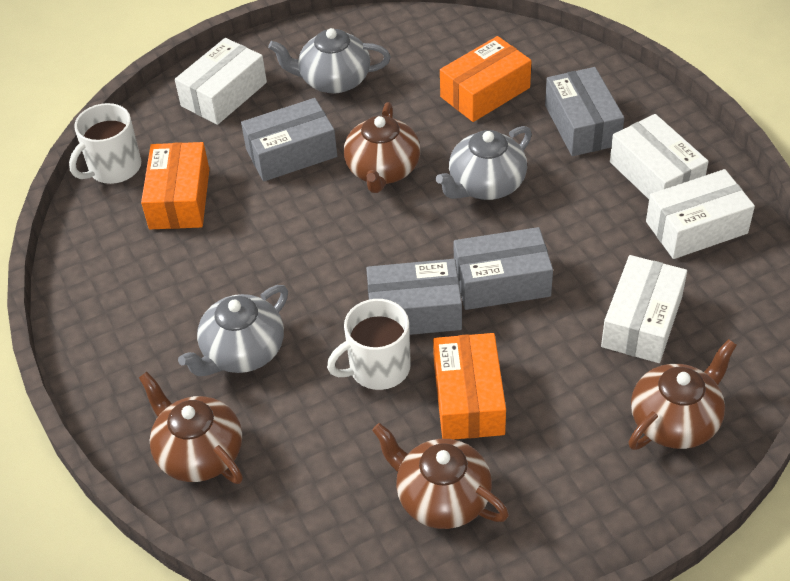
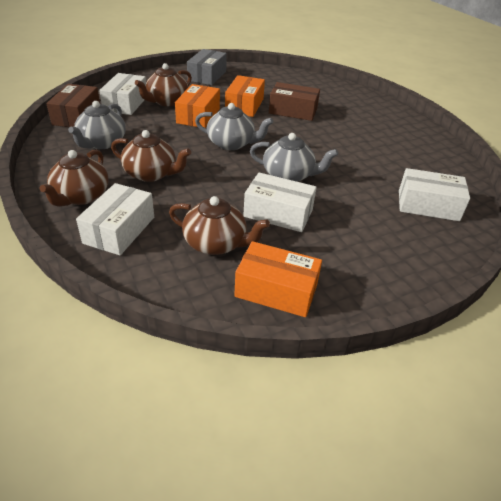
brown box: 0 -> 2
grey box: 4 -> 1
white mug: 2 -> 0

